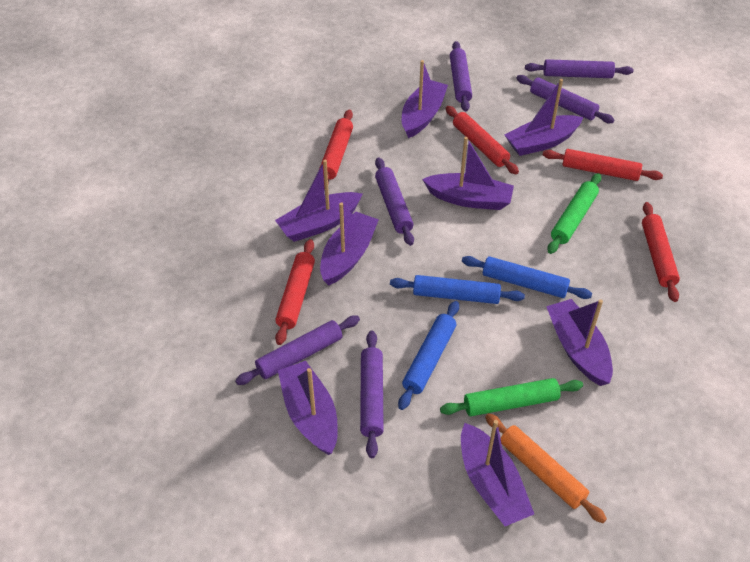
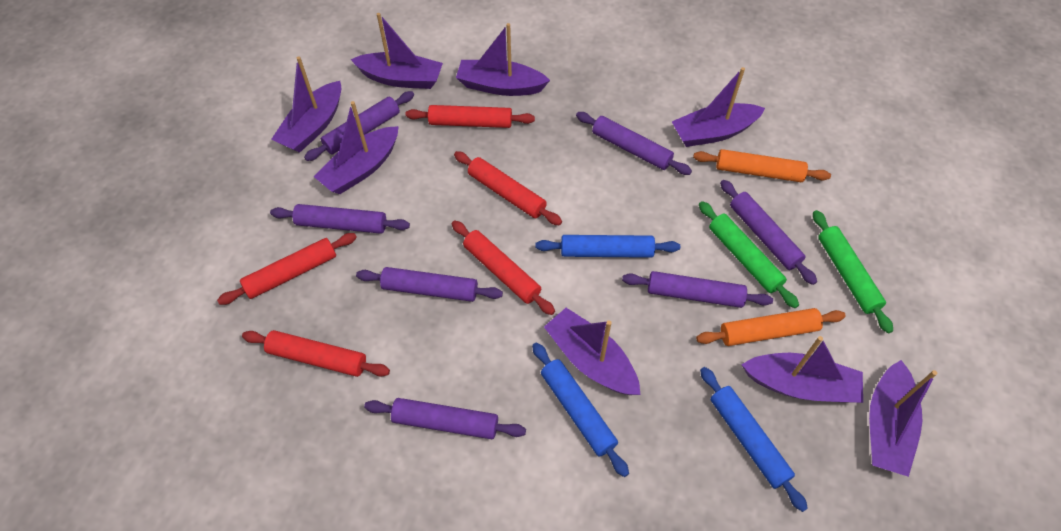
orange rolling pin: 1 -> 2
purple rolling pin: 6 -> 7

